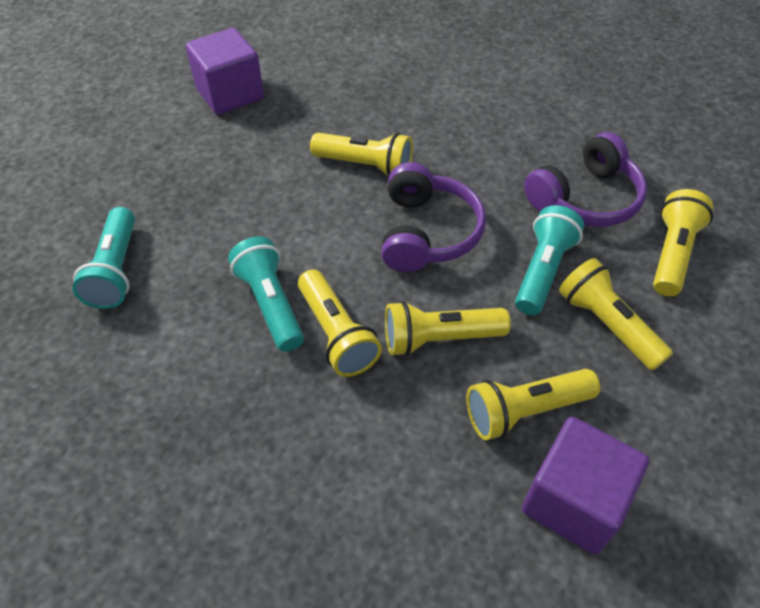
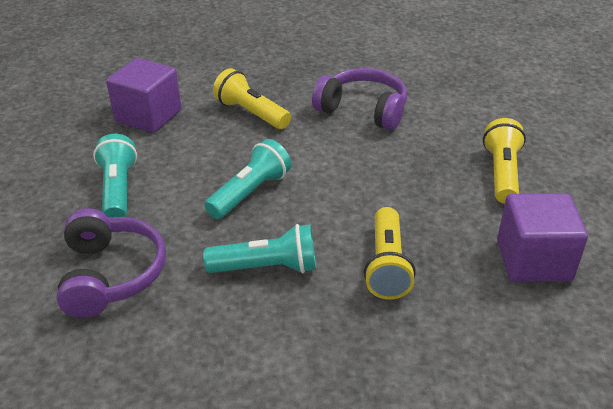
yellow flashlight: 6 -> 3

